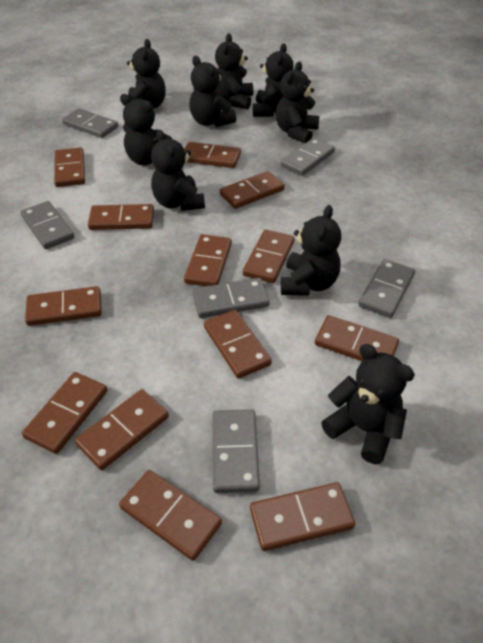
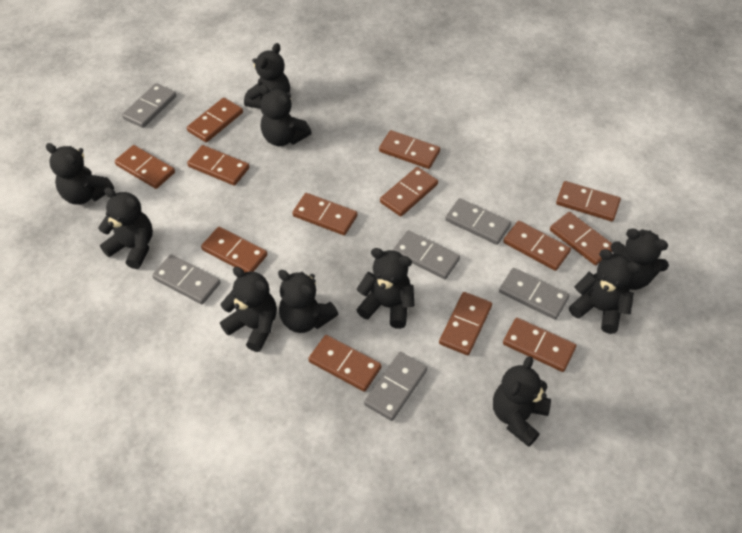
black teddy bear: 9 -> 10

